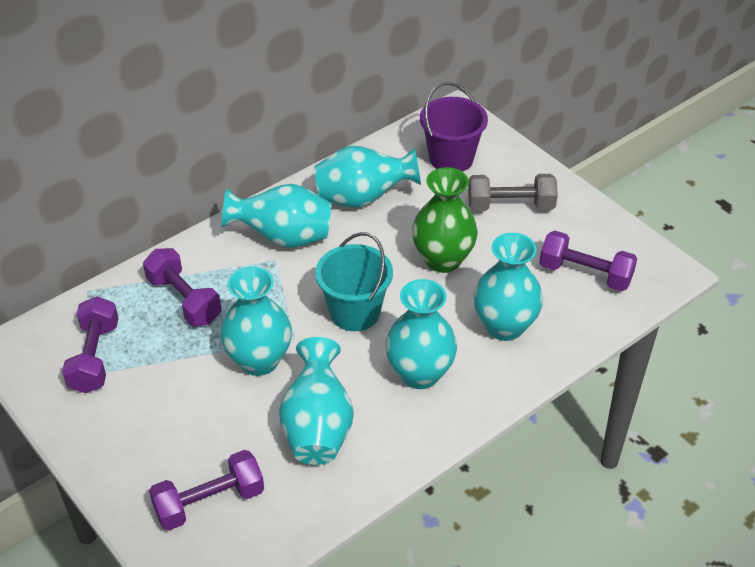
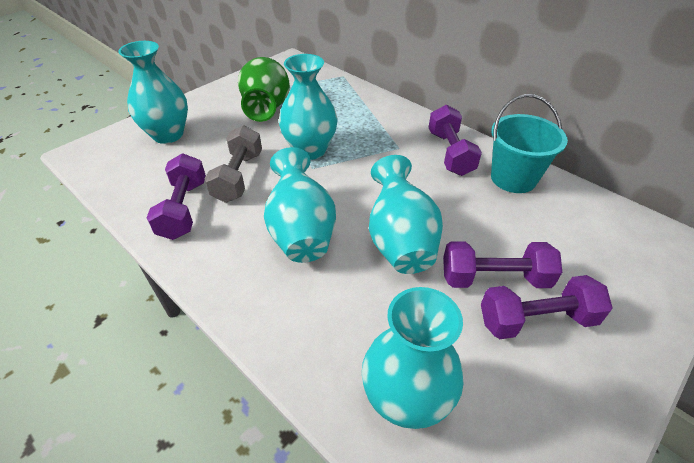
purple bucket: 1 -> 0
turquoise vase: 6 -> 5

